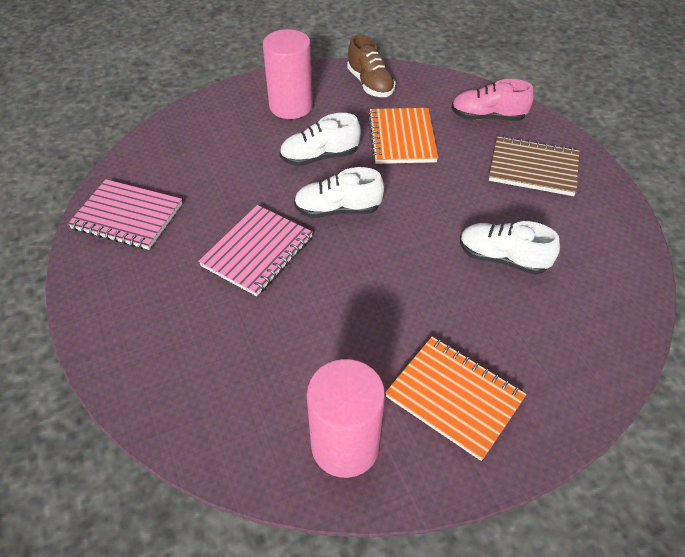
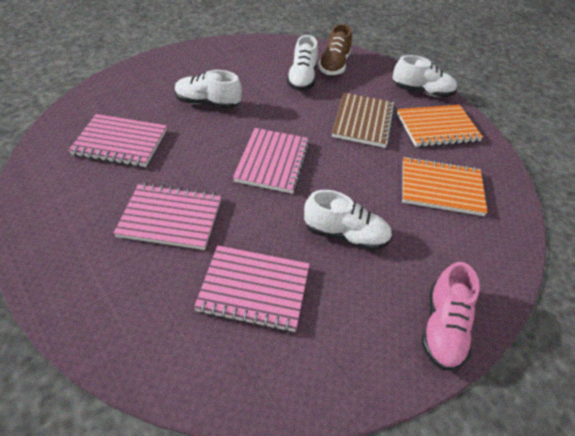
pink cylinder: 2 -> 0
pink notebook: 2 -> 4
white shoe: 3 -> 4

